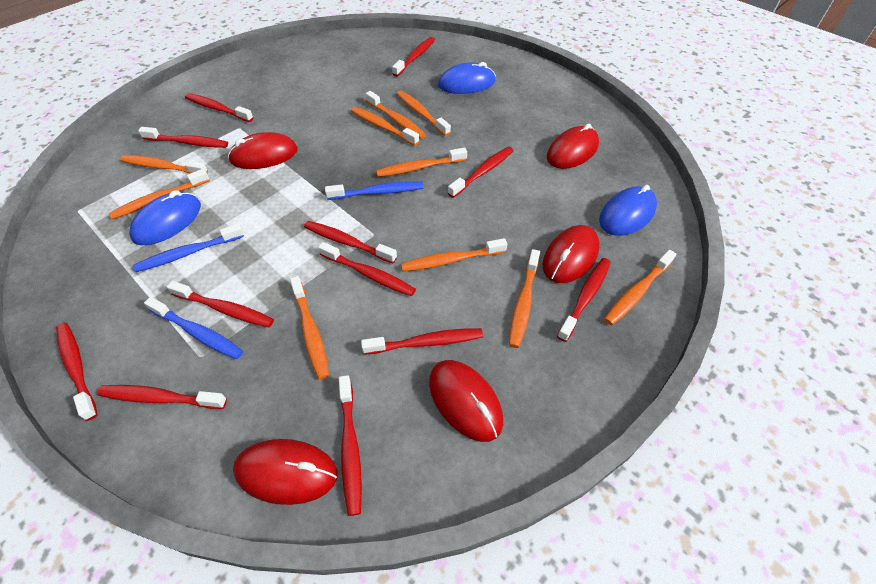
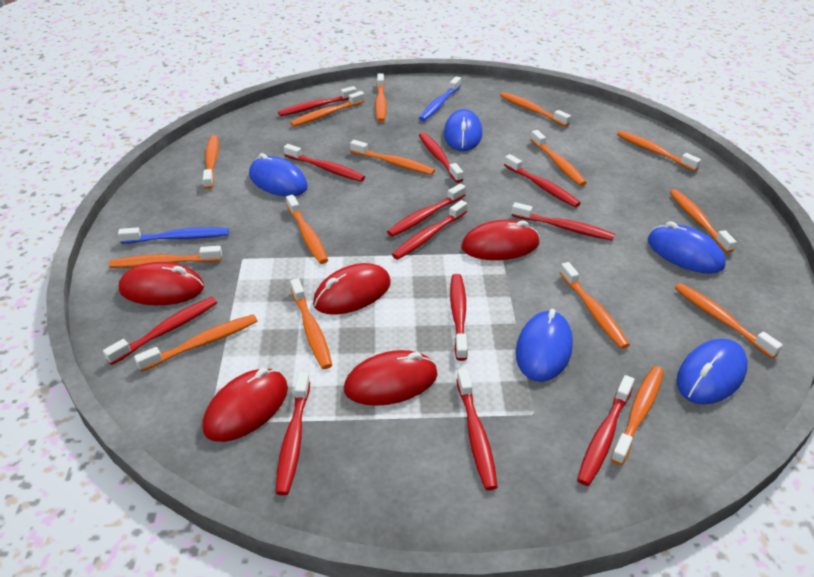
blue mouse: 3 -> 5
blue toothbrush: 3 -> 2
orange toothbrush: 10 -> 15

